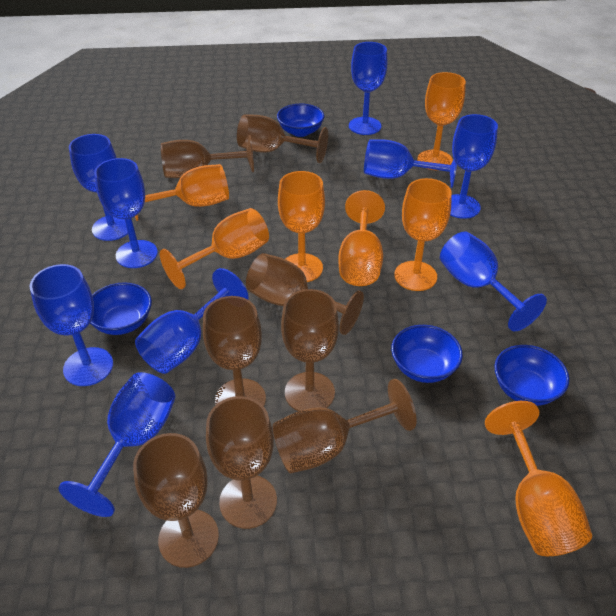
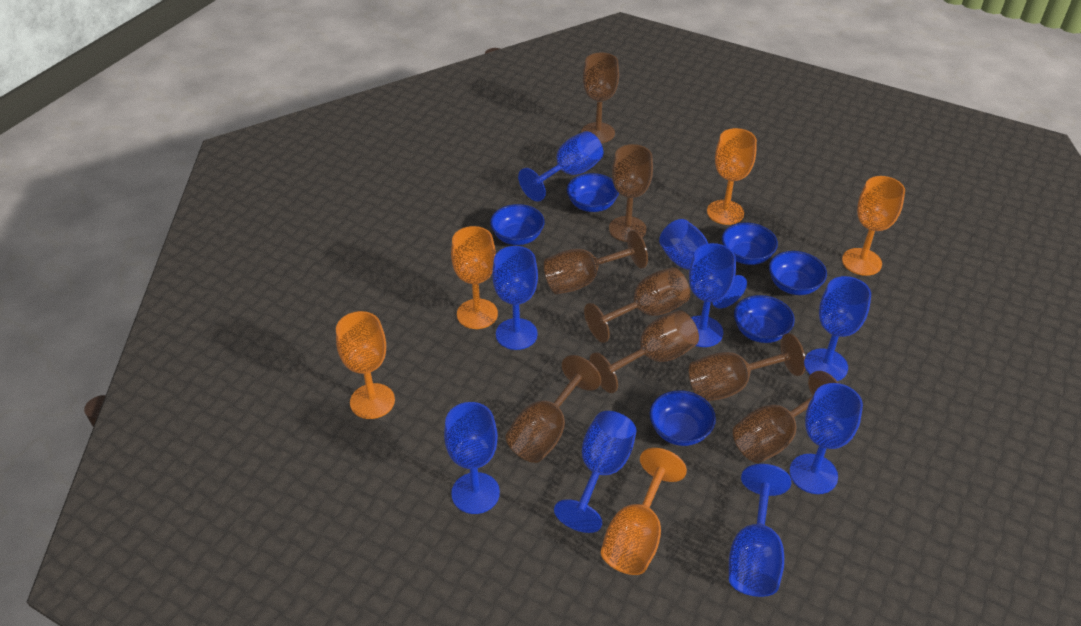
blue bowl: 4 -> 6
orange goblet: 7 -> 5

